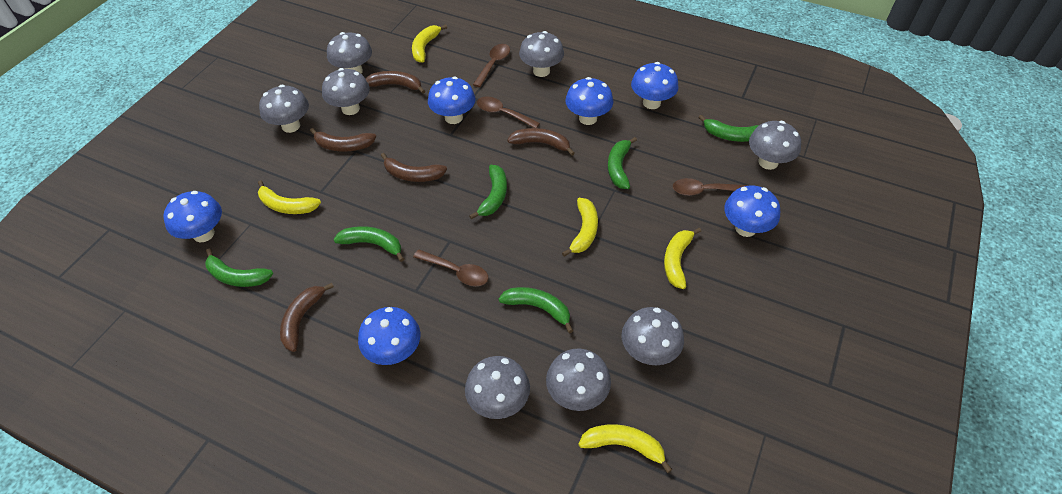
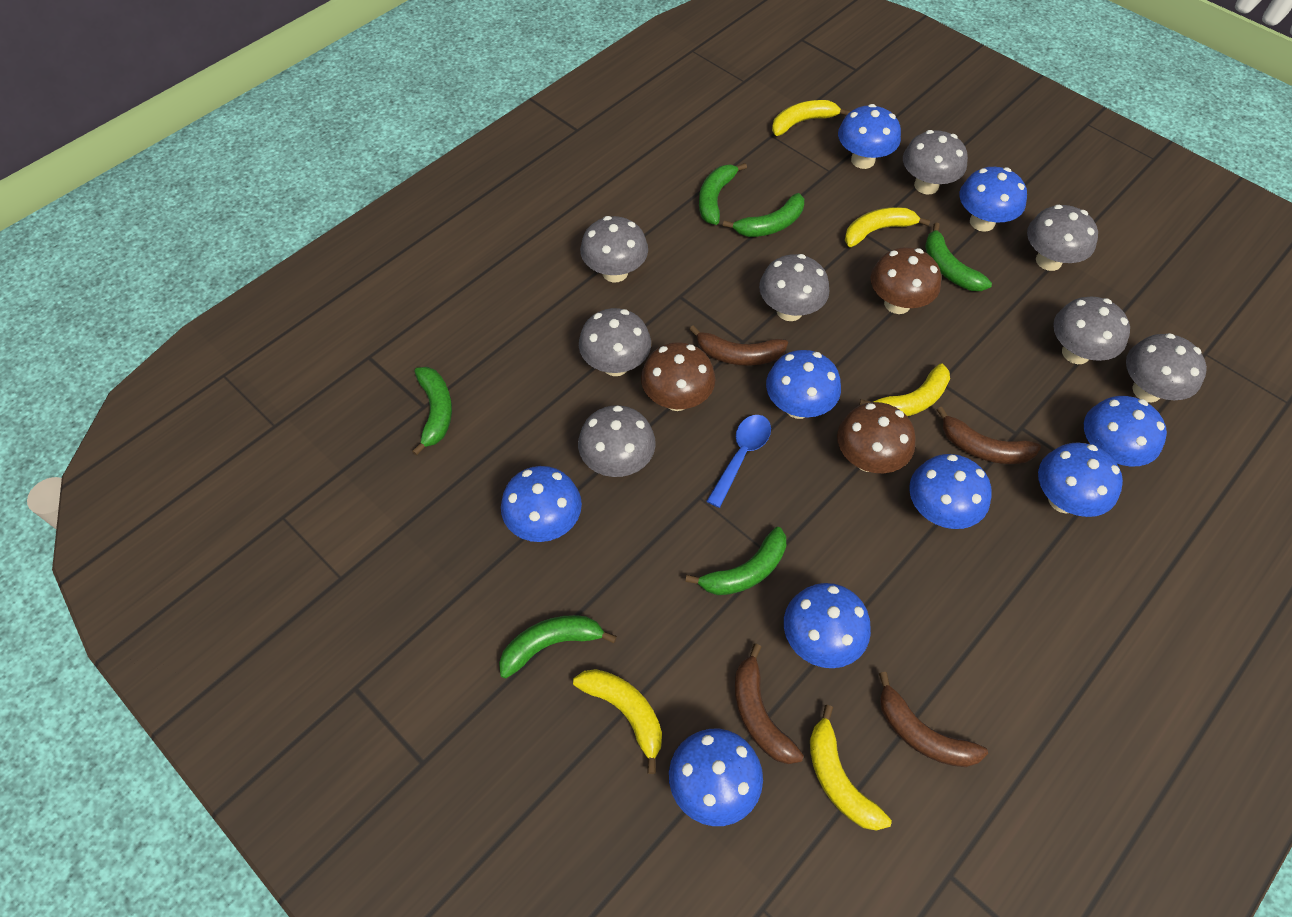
blue mushroom: 6 -> 9
blue spoon: 0 -> 1
brown banana: 5 -> 4
brown mushroom: 0 -> 3
brown spoon: 4 -> 0

